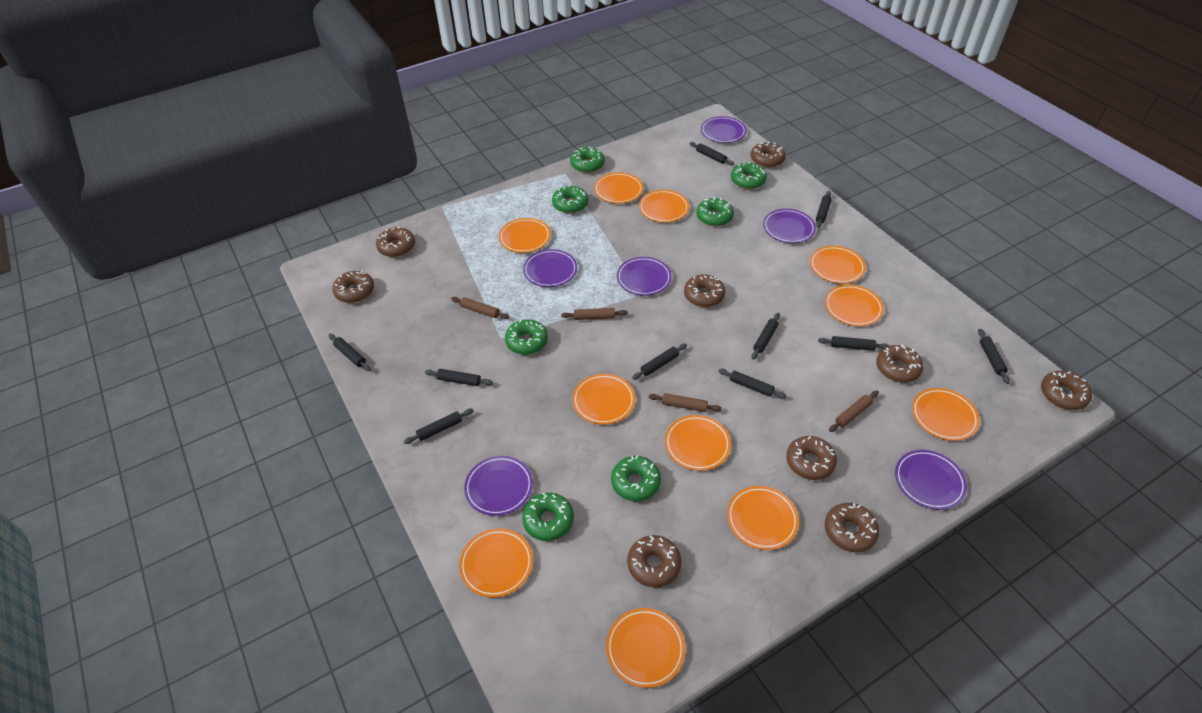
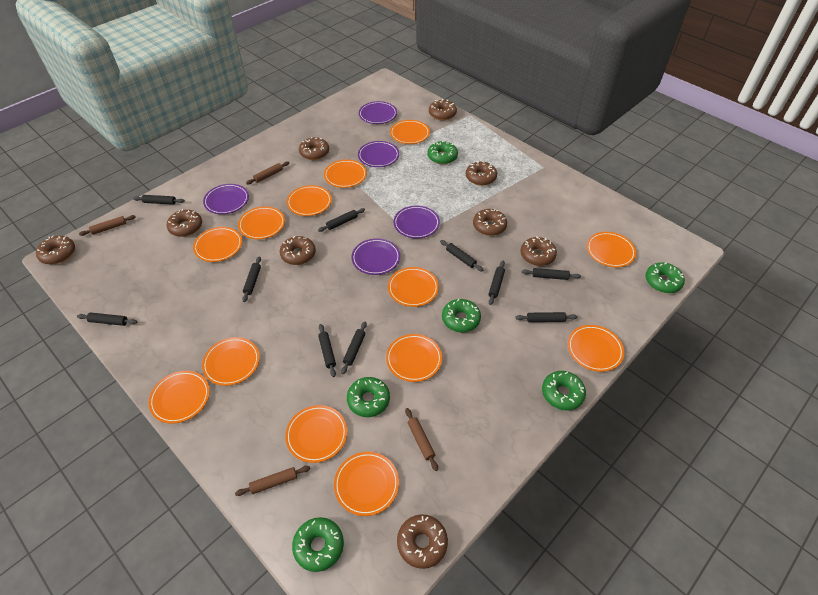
green donut: 7 -> 6
orange plate: 11 -> 13
purple plate: 6 -> 5

